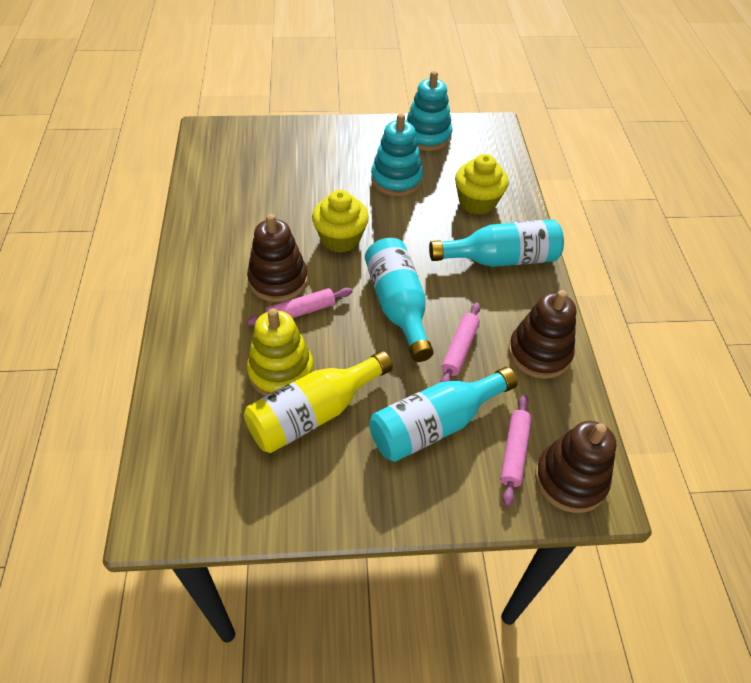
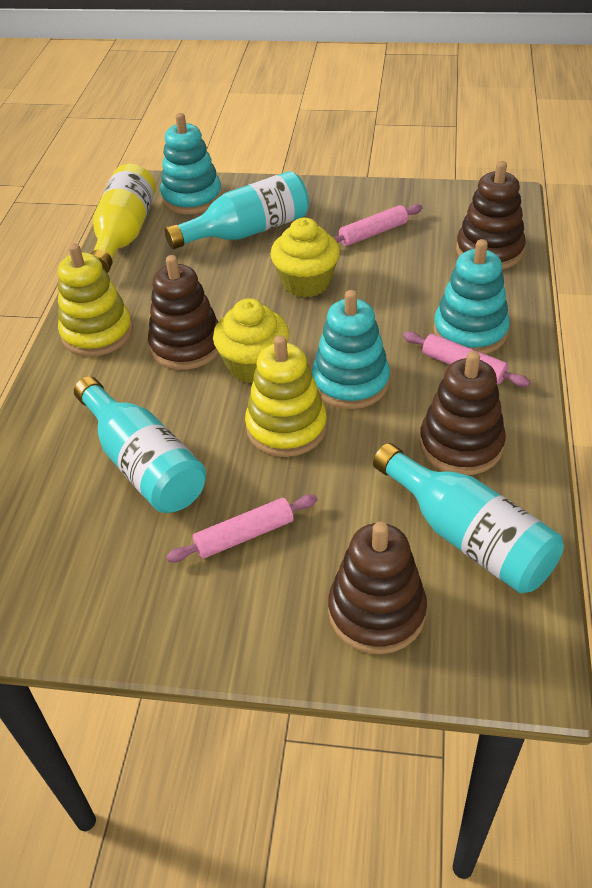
brown stacking toy: 3 -> 4
turquoise stacking toy: 2 -> 3
yellow stacking toy: 1 -> 2

